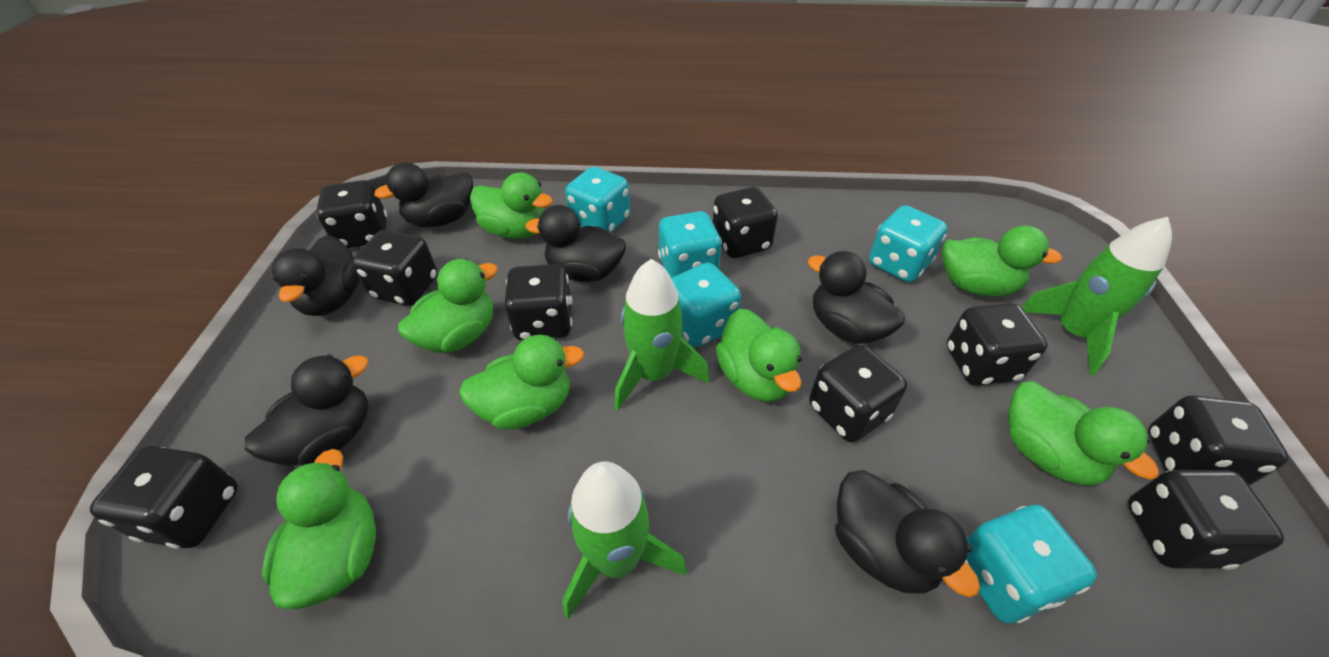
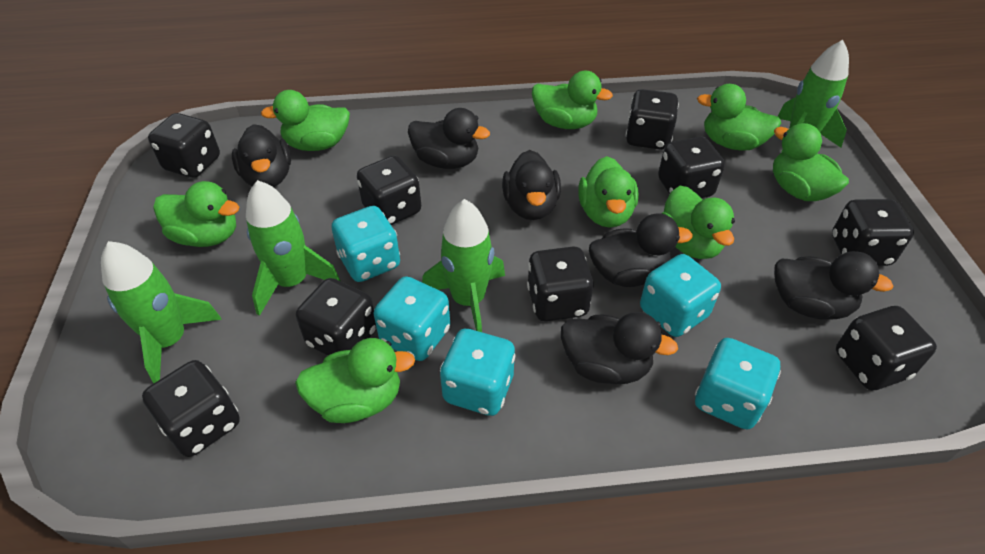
green duck: 7 -> 8
green rocket: 3 -> 4

